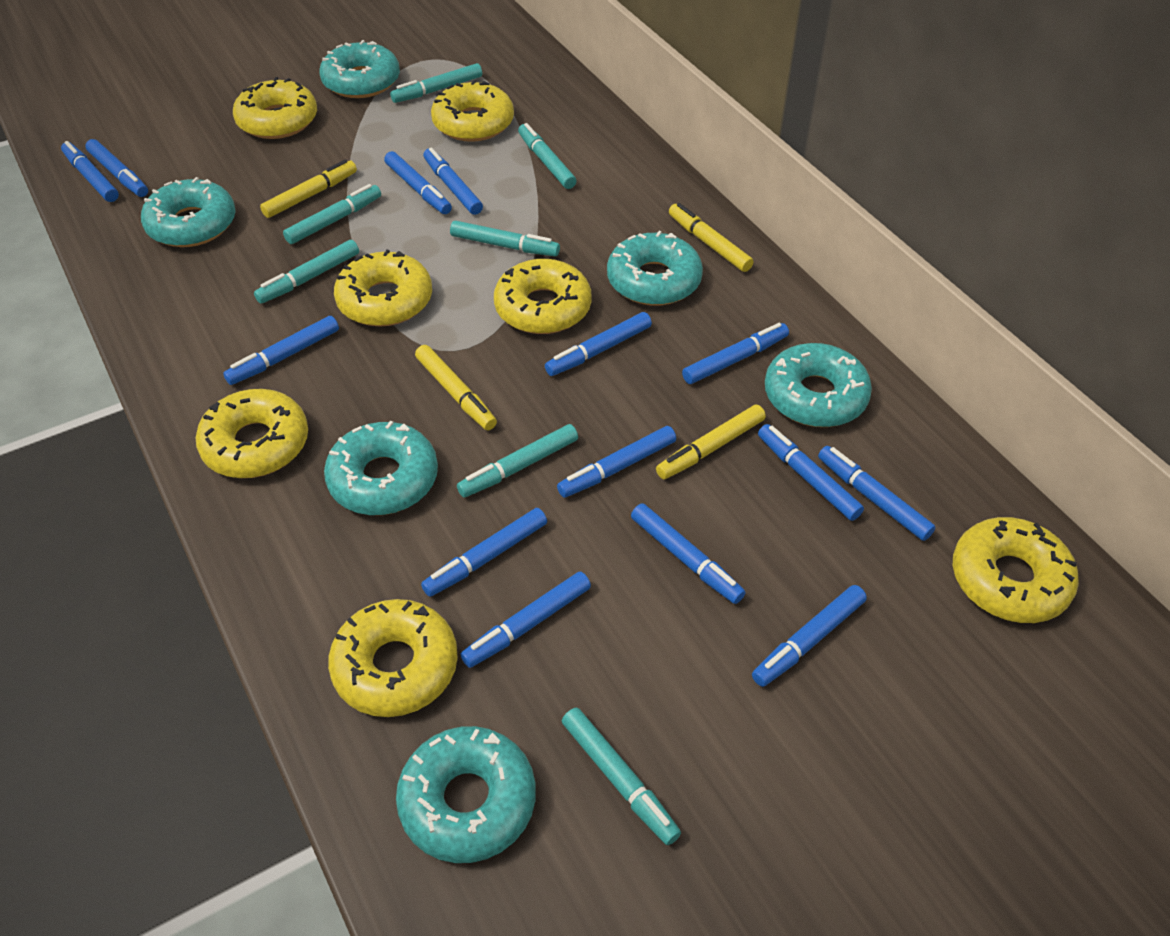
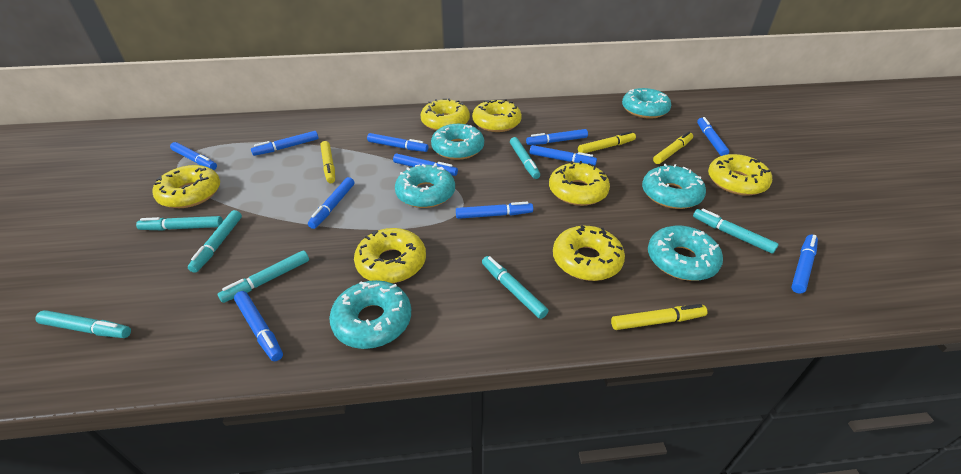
blue marker: 14 -> 11

